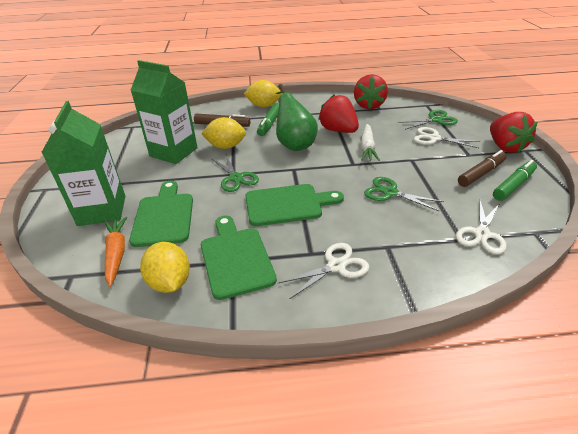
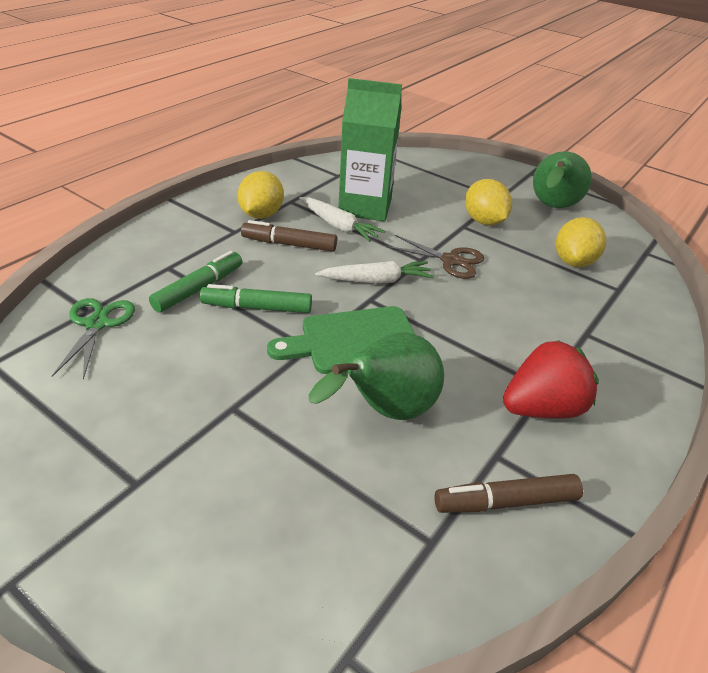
brown scissors: 0 -> 1
green carton: 2 -> 1
green cutting board: 3 -> 1
green pear: 1 -> 2
green scissors: 3 -> 1
orange carrot: 1 -> 0
red strawberry: 3 -> 1
white carrot: 1 -> 2
white scissors: 3 -> 0

